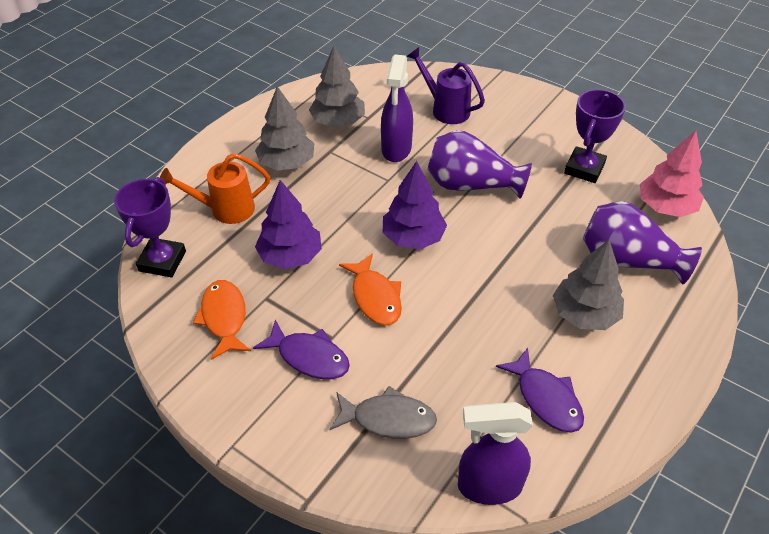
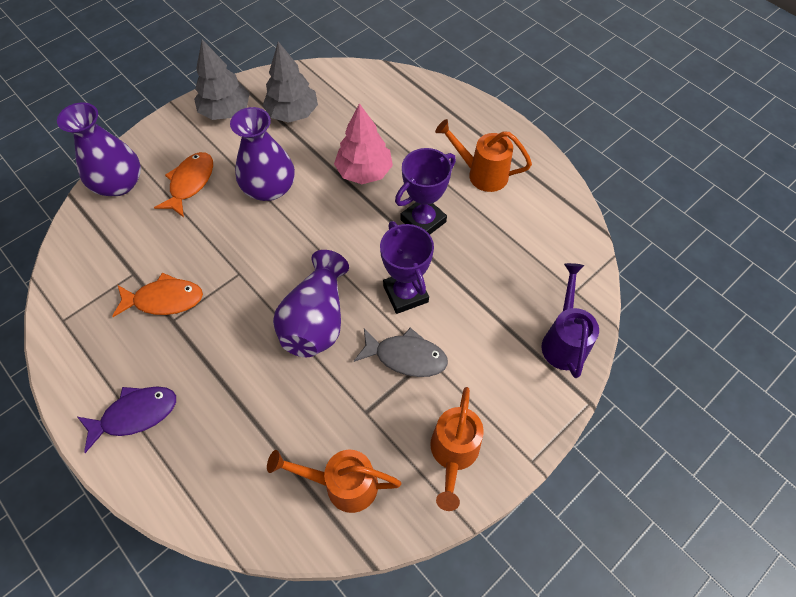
grey tree: 3 -> 2
orange watering can: 1 -> 3
purple fish: 2 -> 1
purple spray bottle: 2 -> 0
purple tree: 2 -> 0
purple vase: 2 -> 3

